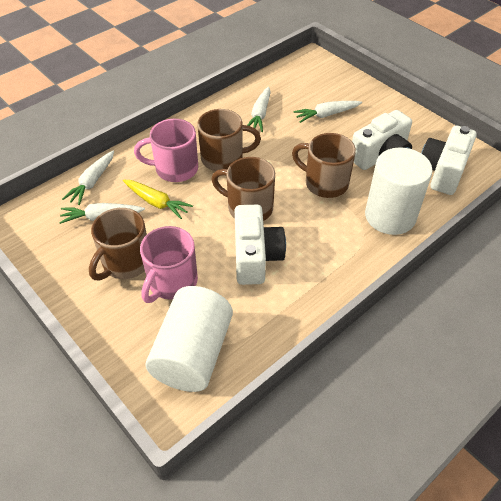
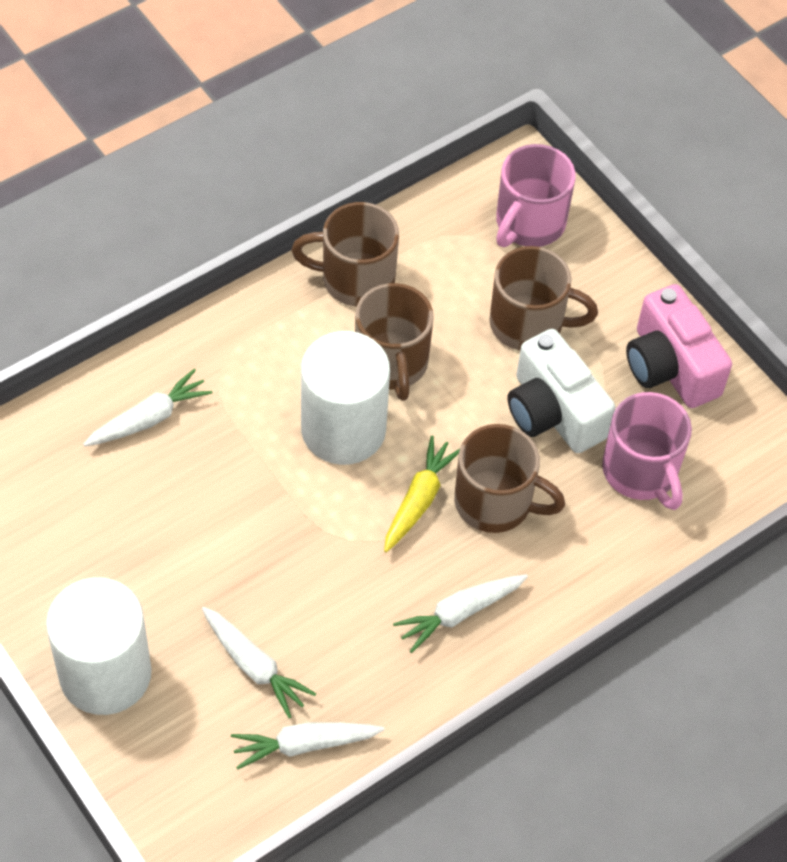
pink camera: 0 -> 1
white camera: 3 -> 1

